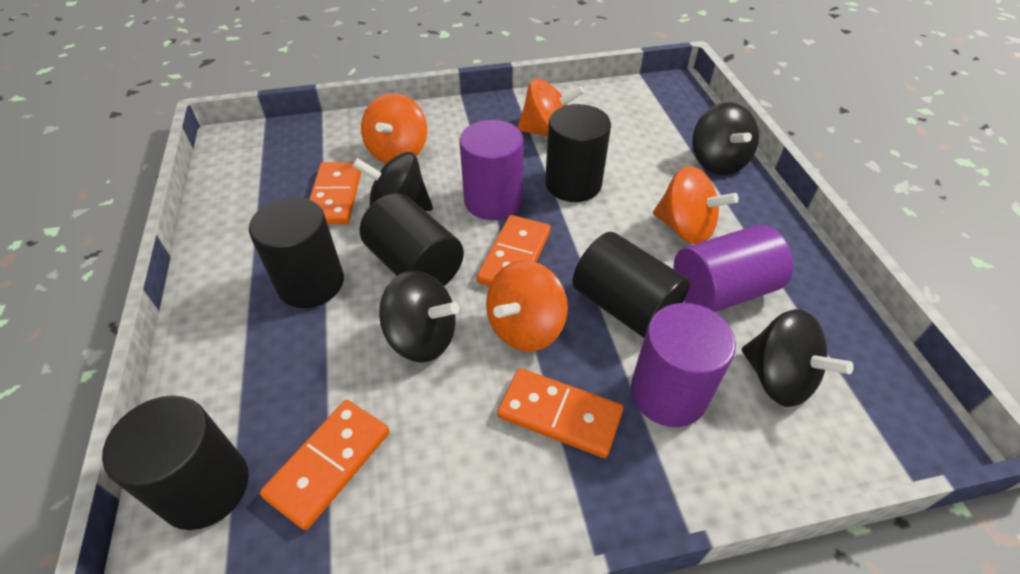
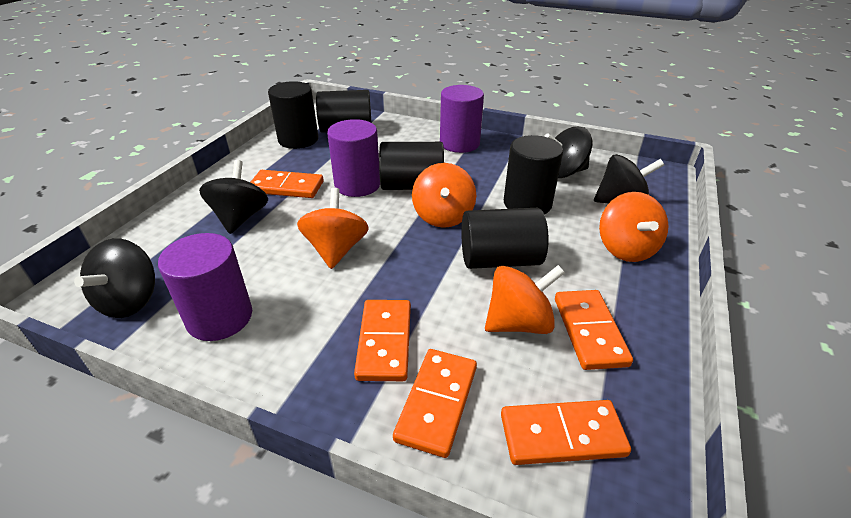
orange domino: 4 -> 5

